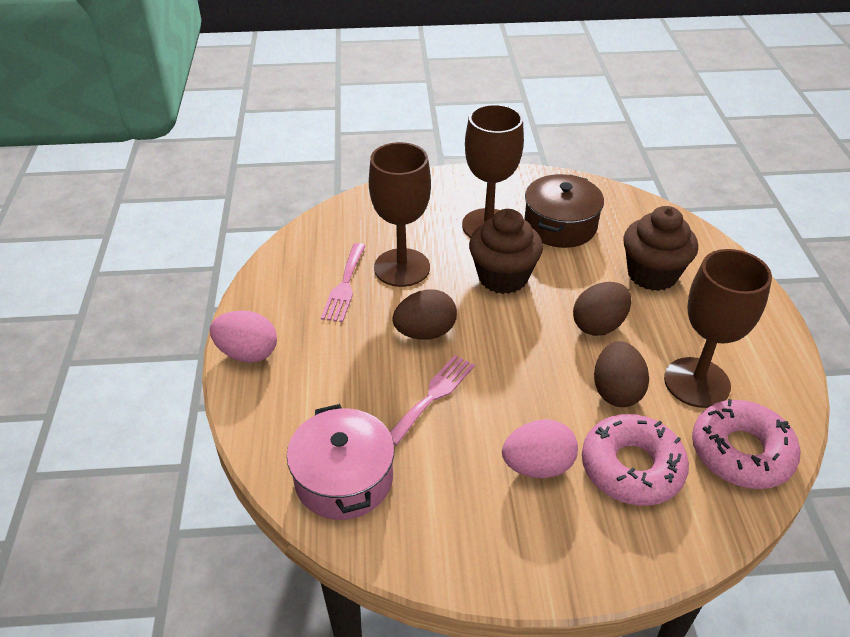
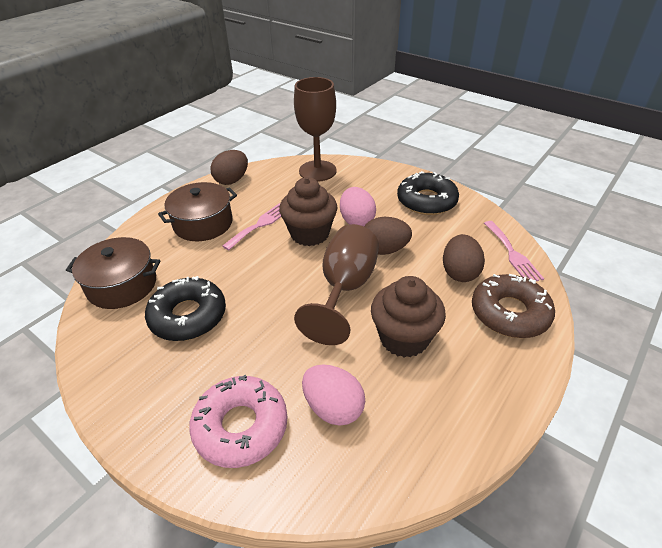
black donut: 0 -> 2
brown donut: 0 -> 1
brown goblet: 3 -> 2
brown pot: 1 -> 2
pink donut: 2 -> 1
pink pot: 1 -> 0

